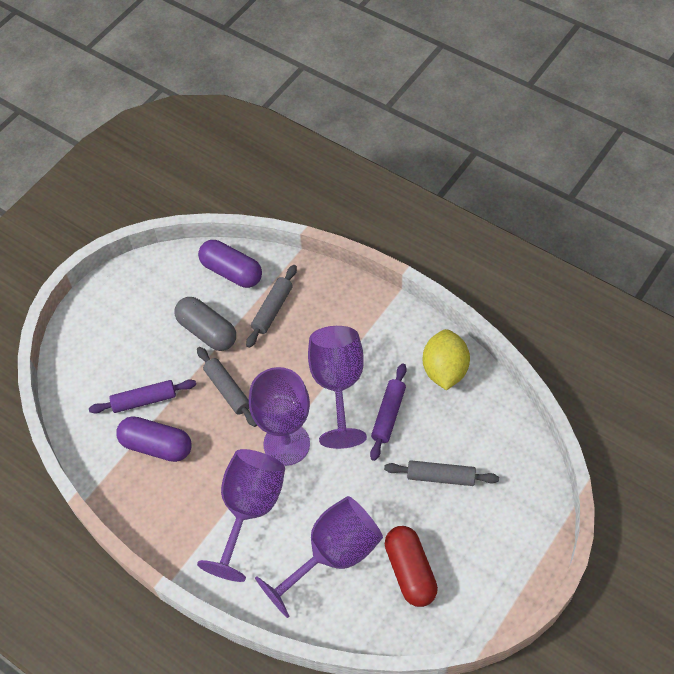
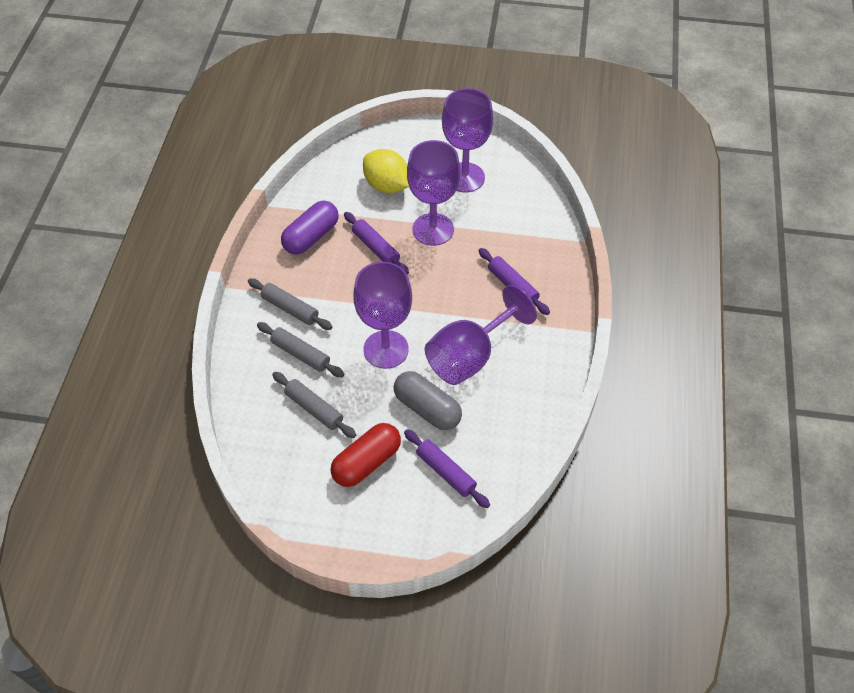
purple capsule: 2 -> 1
purple rolling pin: 2 -> 3

